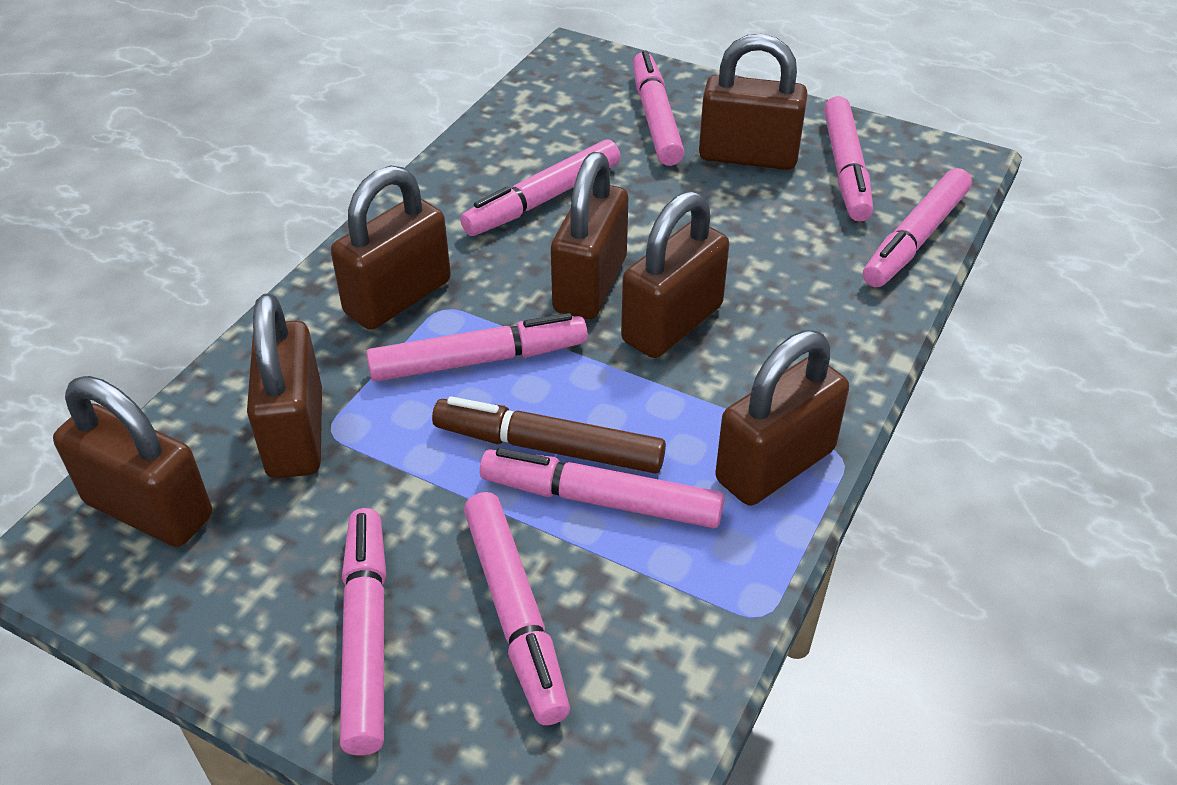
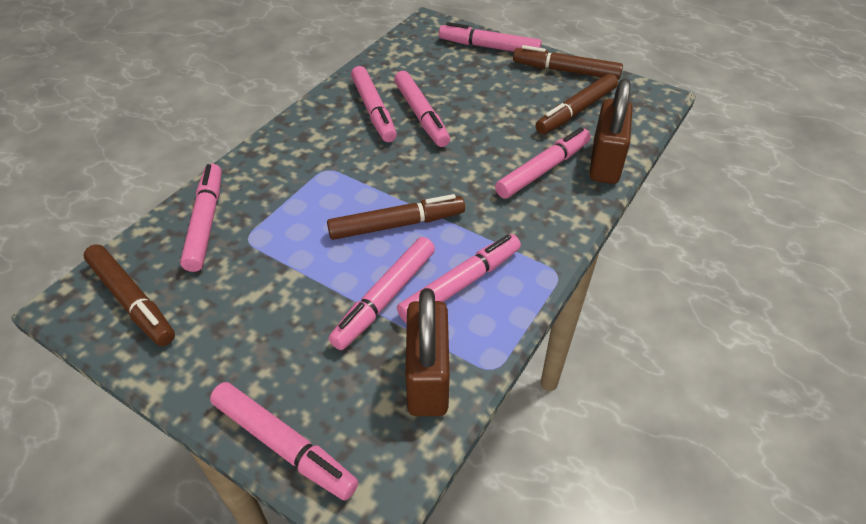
brown marker: 1 -> 4
brown padlock: 7 -> 2

